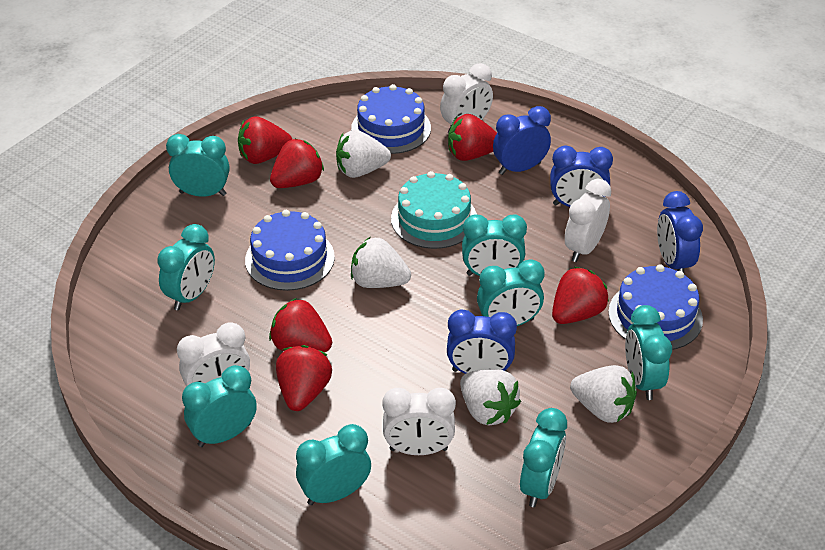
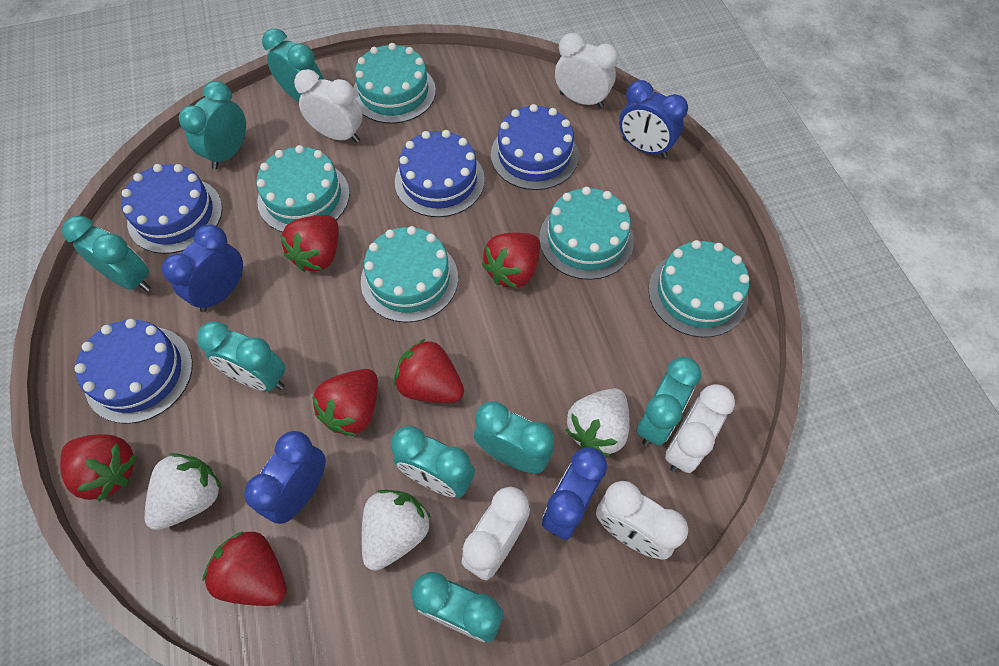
blue cake: 3 -> 4
turquoise cake: 1 -> 5
white clock: 4 -> 5
white strawberry: 4 -> 3

